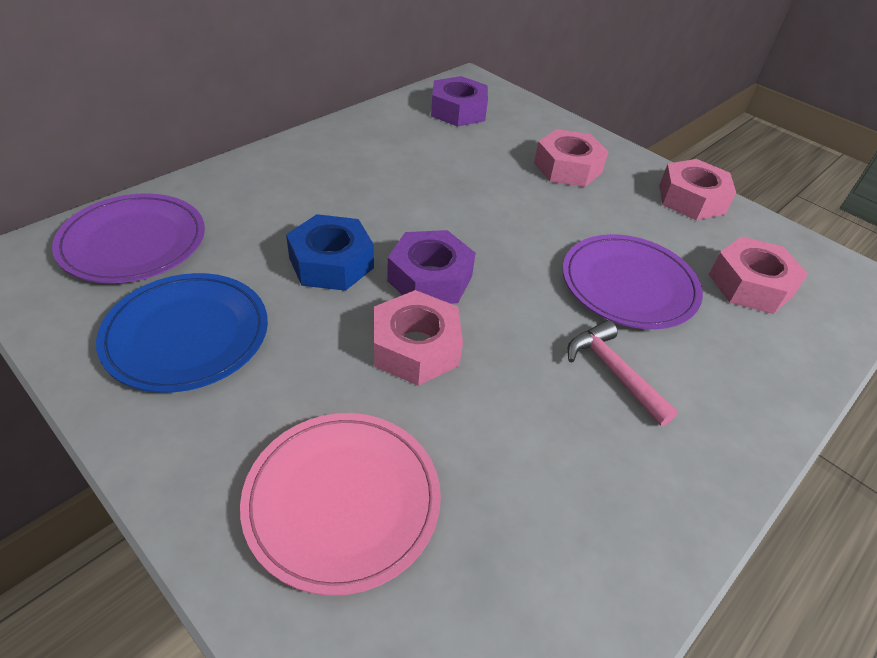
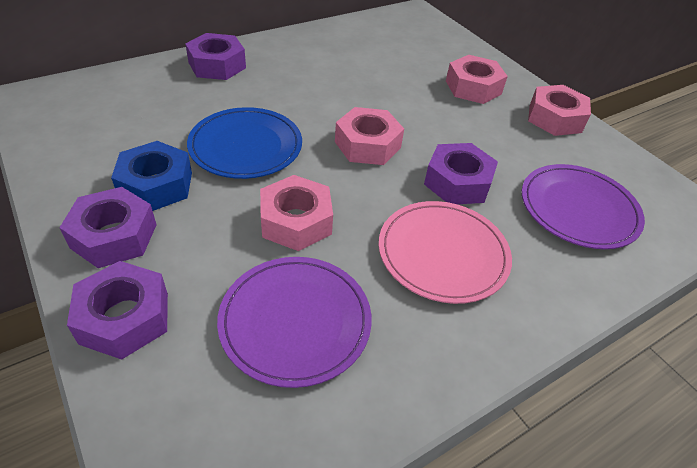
pink hammer: 1 -> 0
purple nut: 2 -> 4

